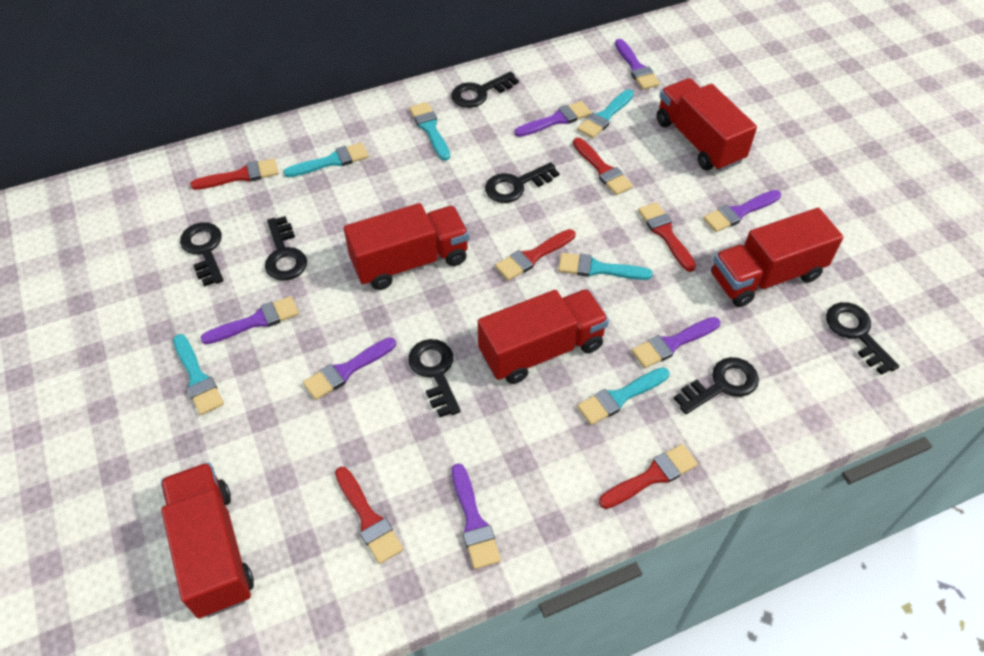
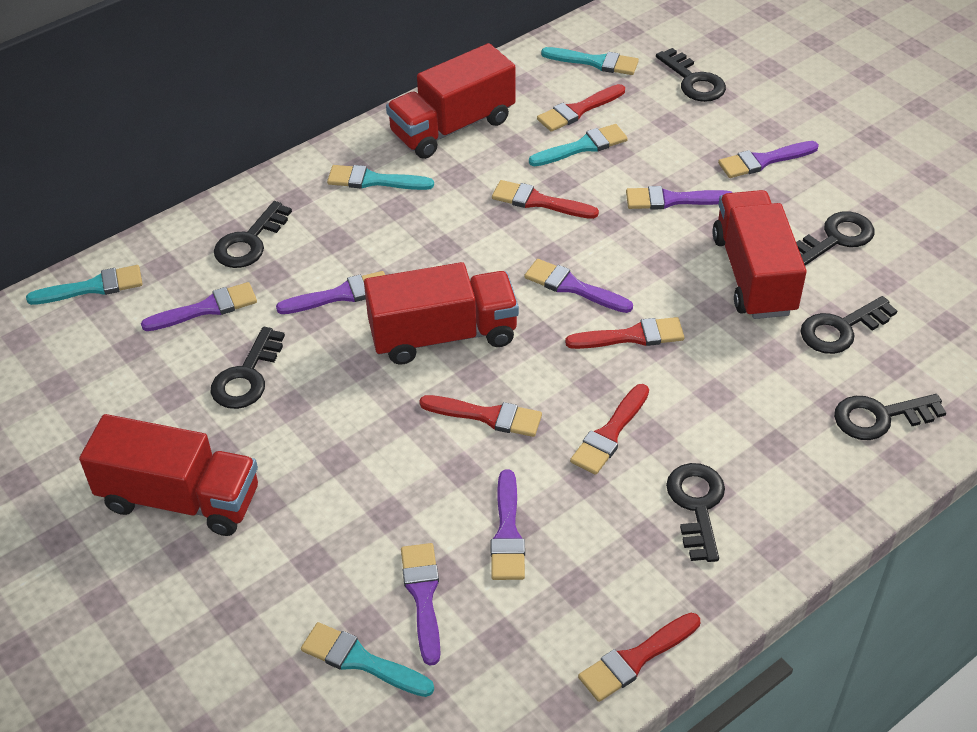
red truck: 5 -> 4
turquoise brush: 6 -> 5

